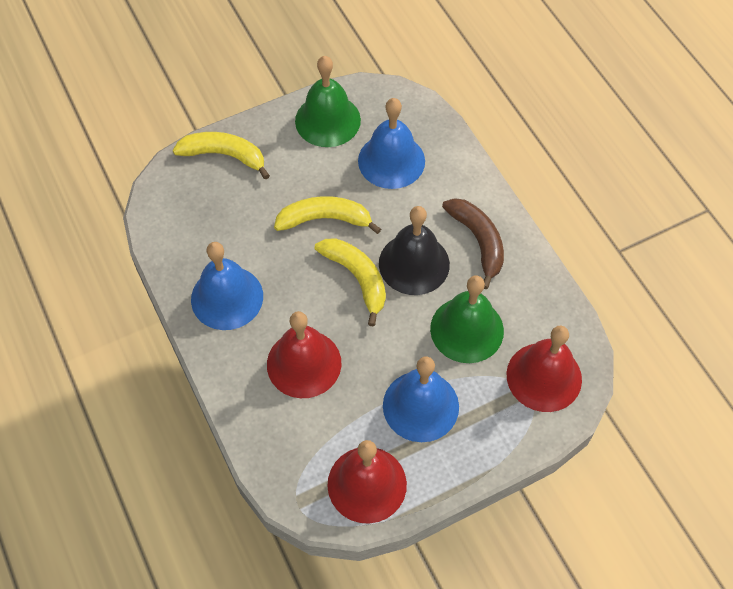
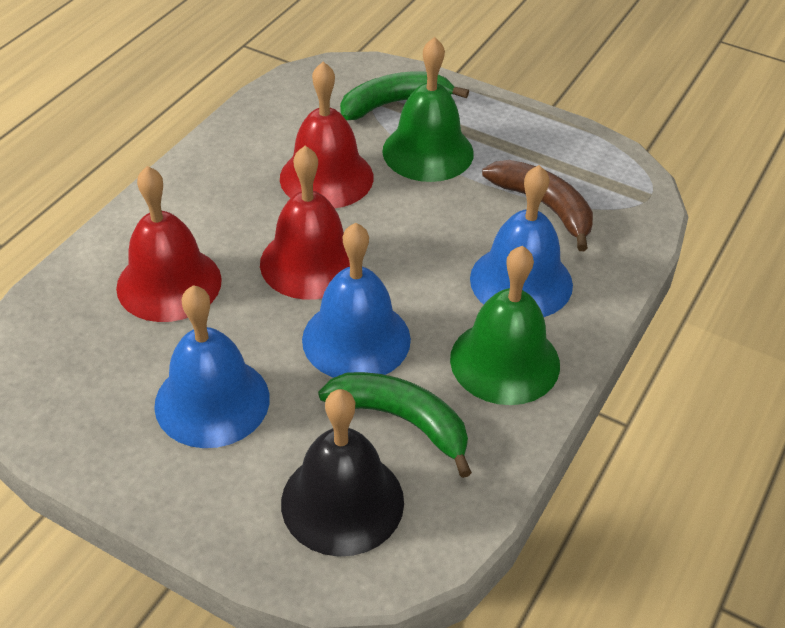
green banana: 0 -> 2
yellow banana: 3 -> 0

